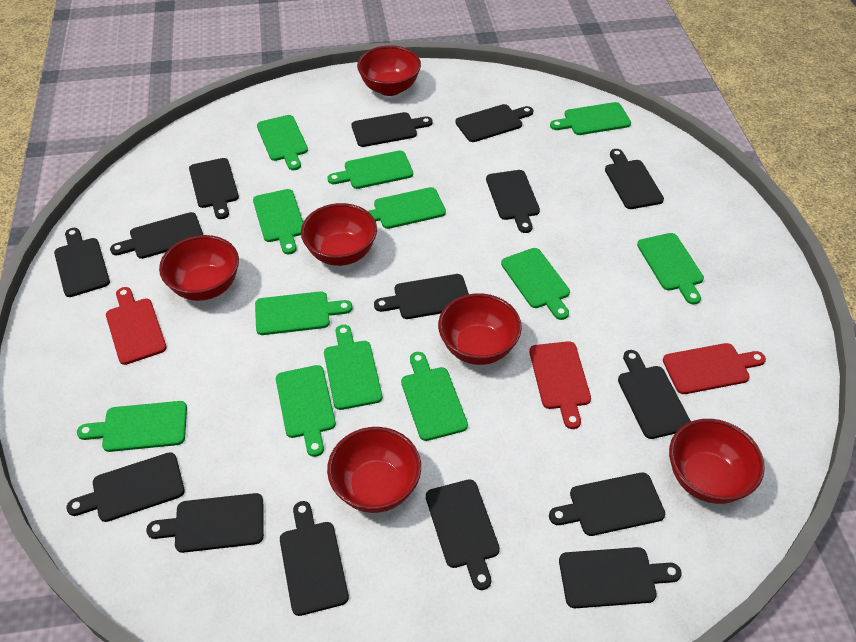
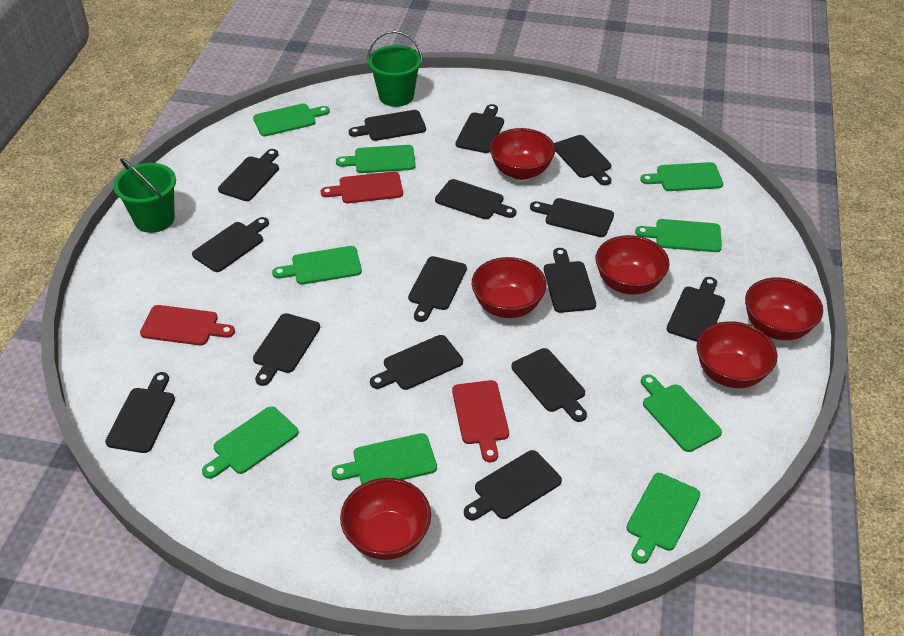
green bucket: 0 -> 2
green cutting board: 12 -> 9

